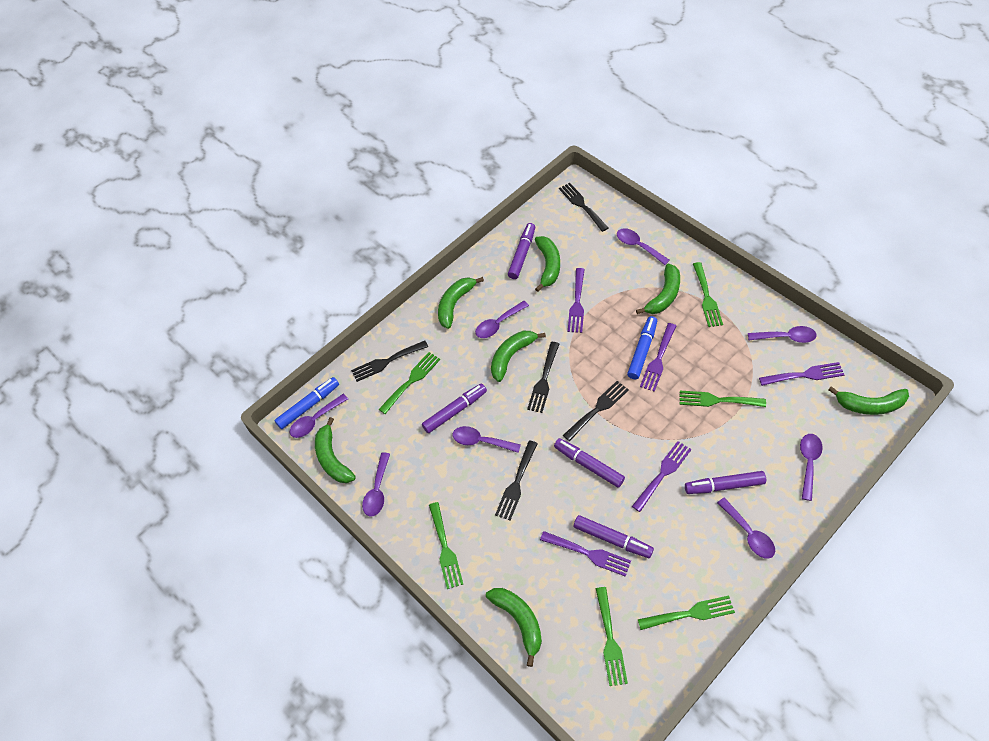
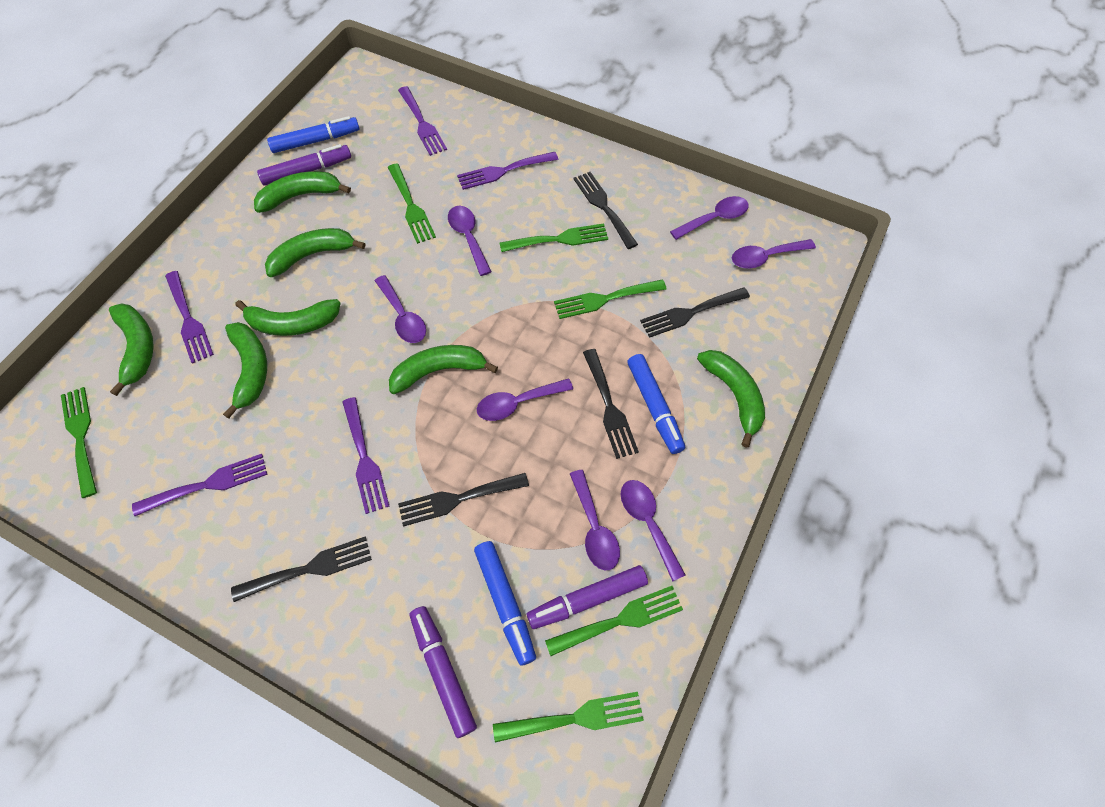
blue marker: 2 -> 3
purple marker: 5 -> 3
purple spoon: 8 -> 7

